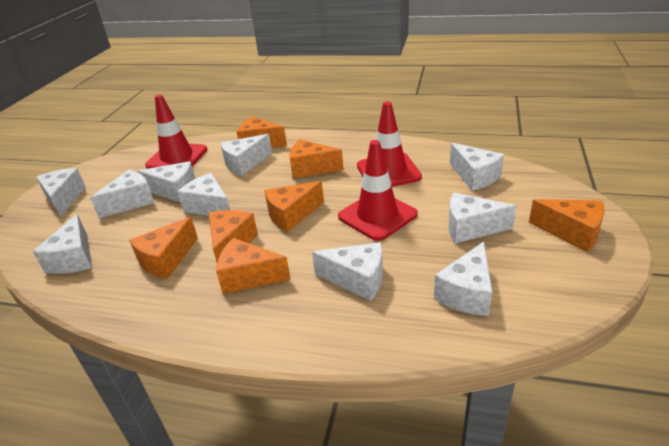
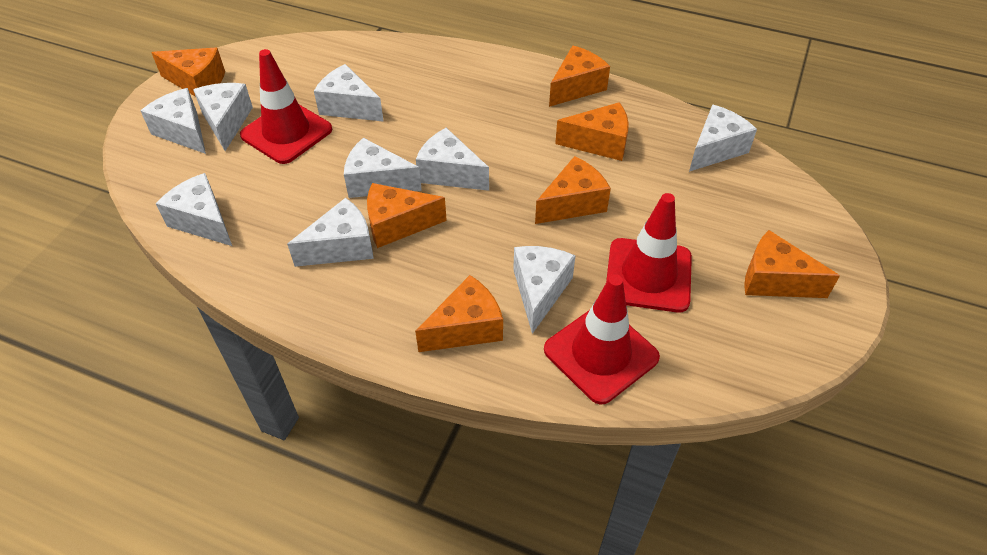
white cheese: 10 -> 9

